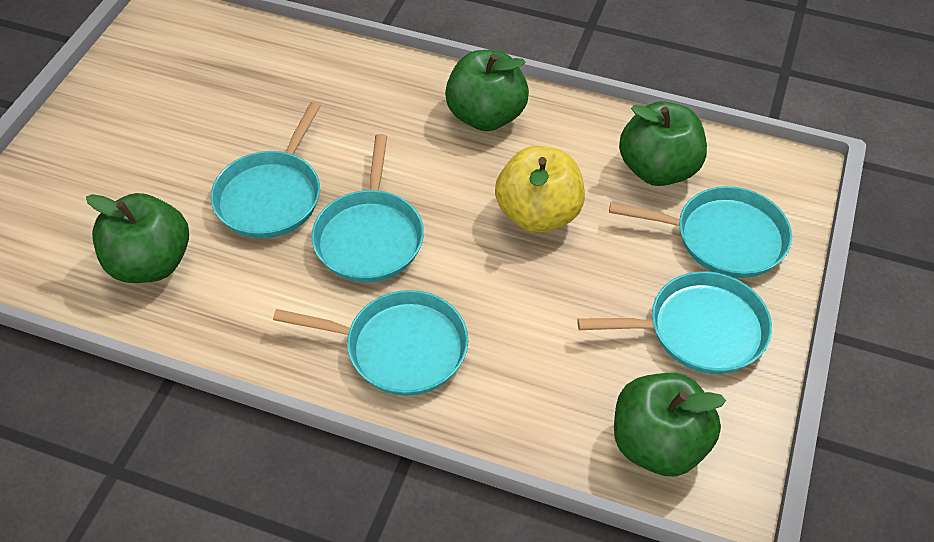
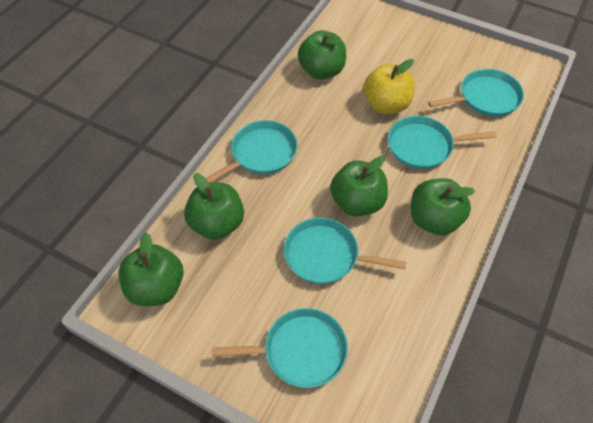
green apple: 4 -> 5

